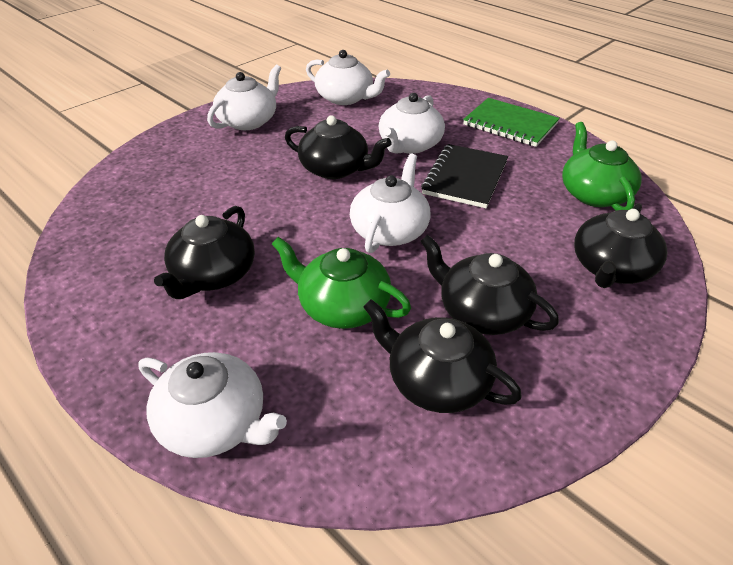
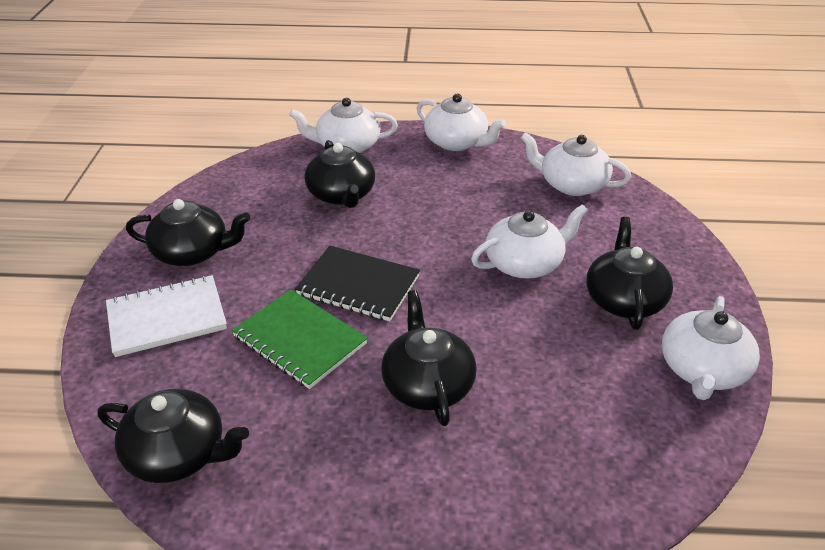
green teapot: 2 -> 0
white notebook: 0 -> 1

